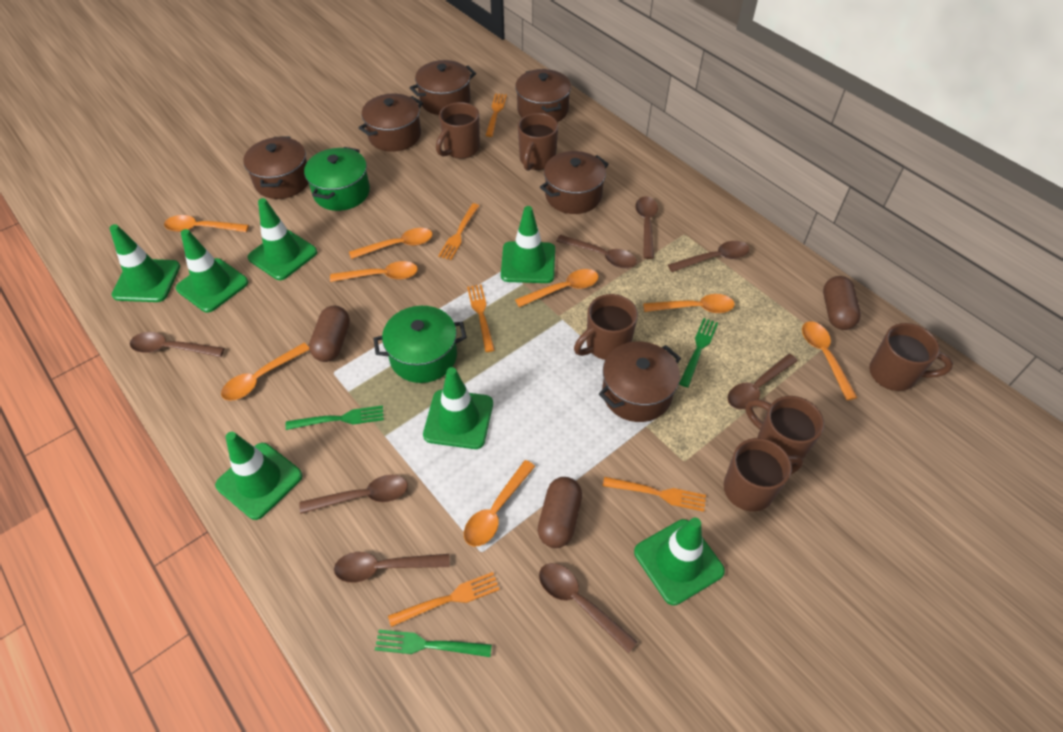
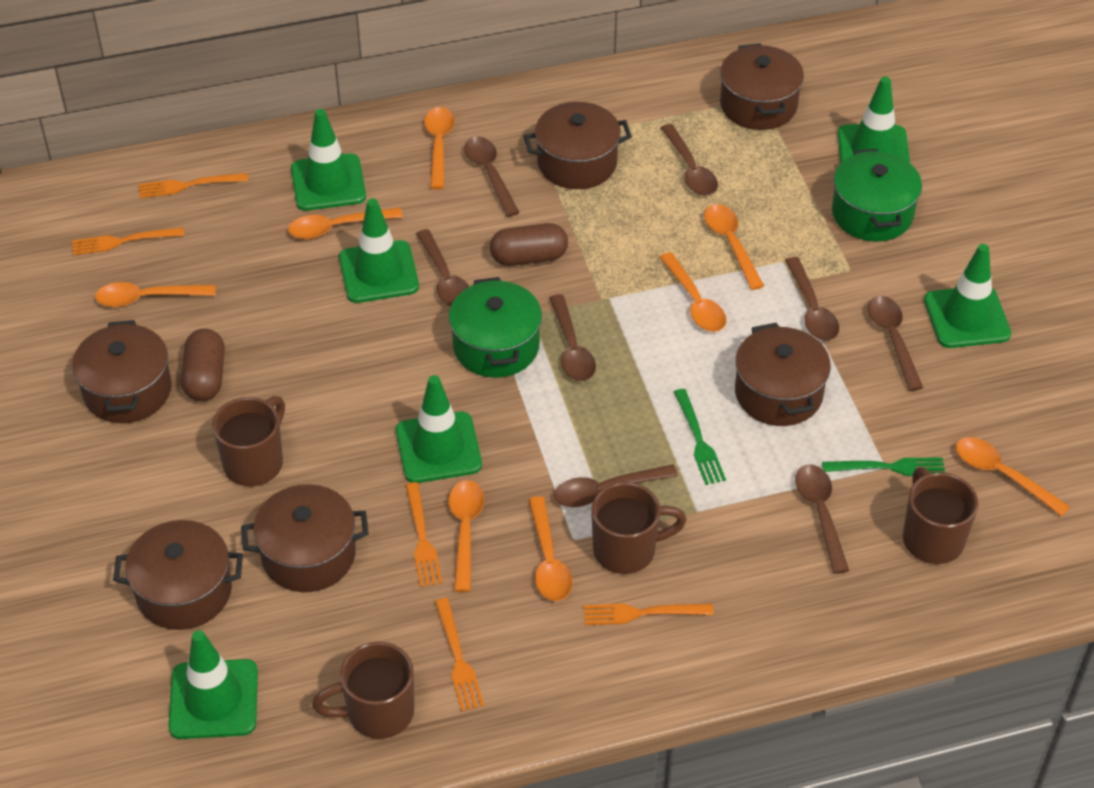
brown capsule: 3 -> 2
brown mug: 6 -> 4
green fork: 3 -> 2
green traffic cone: 7 -> 6

